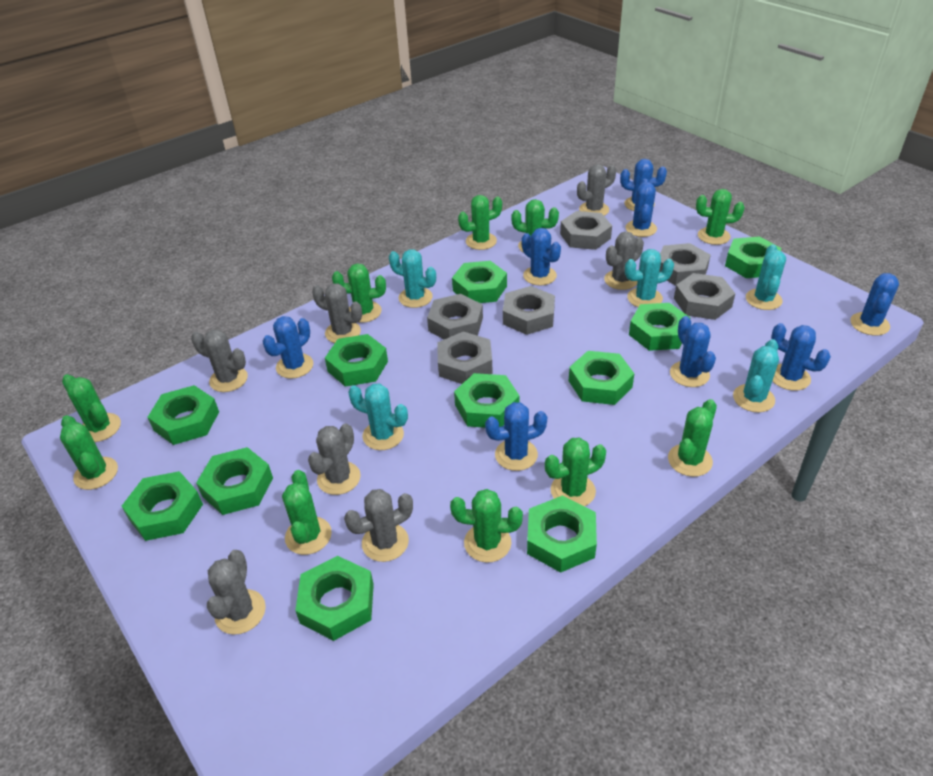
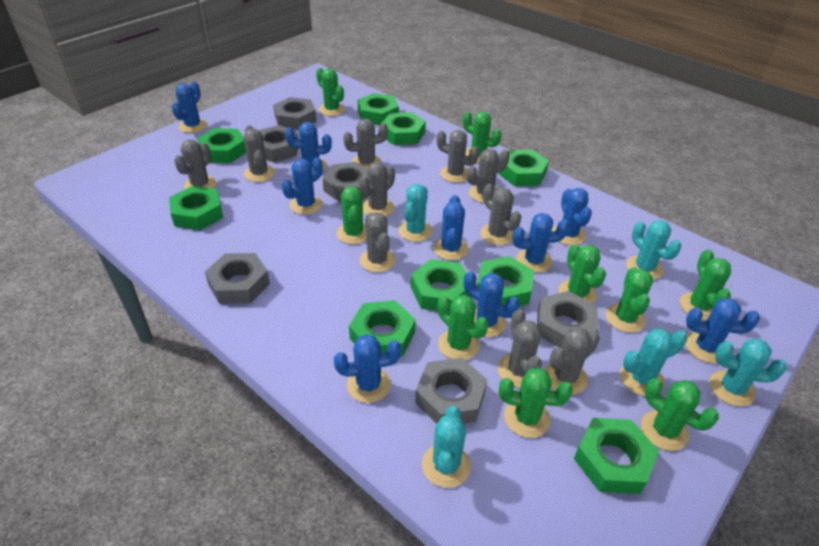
blue cactus: 8 -> 9
green cactus: 10 -> 9
green nut: 11 -> 9
grey cactus: 7 -> 10

